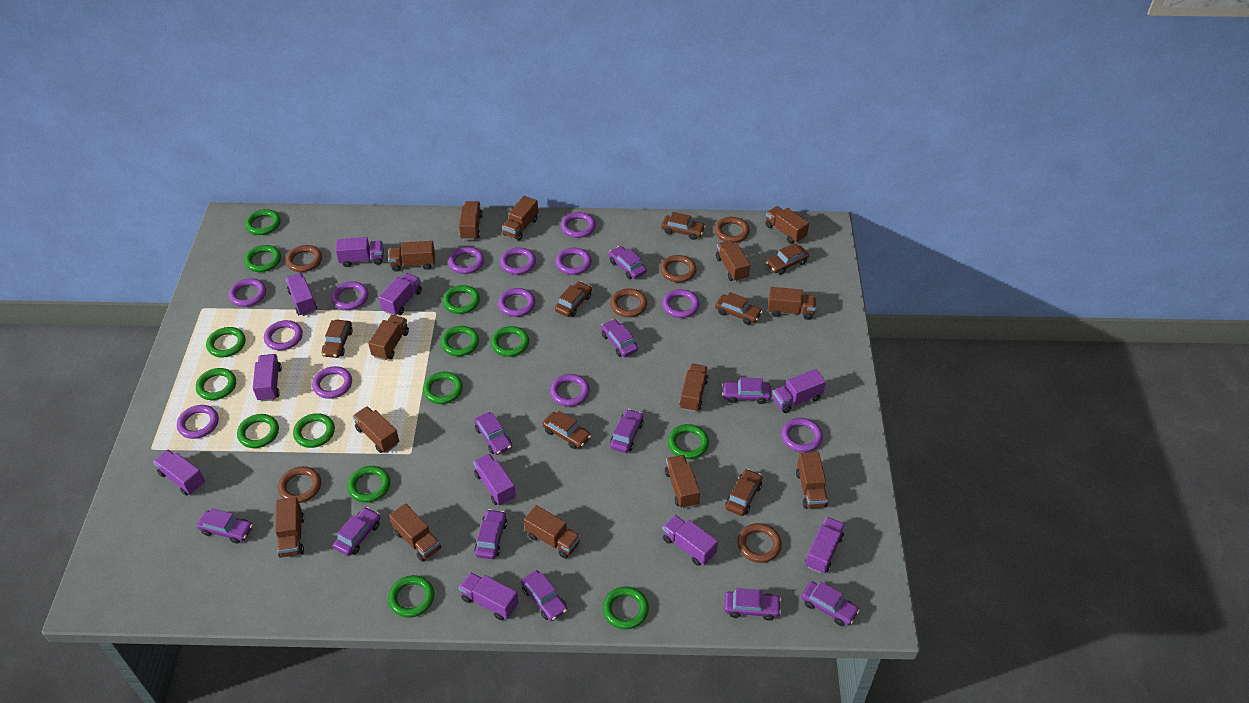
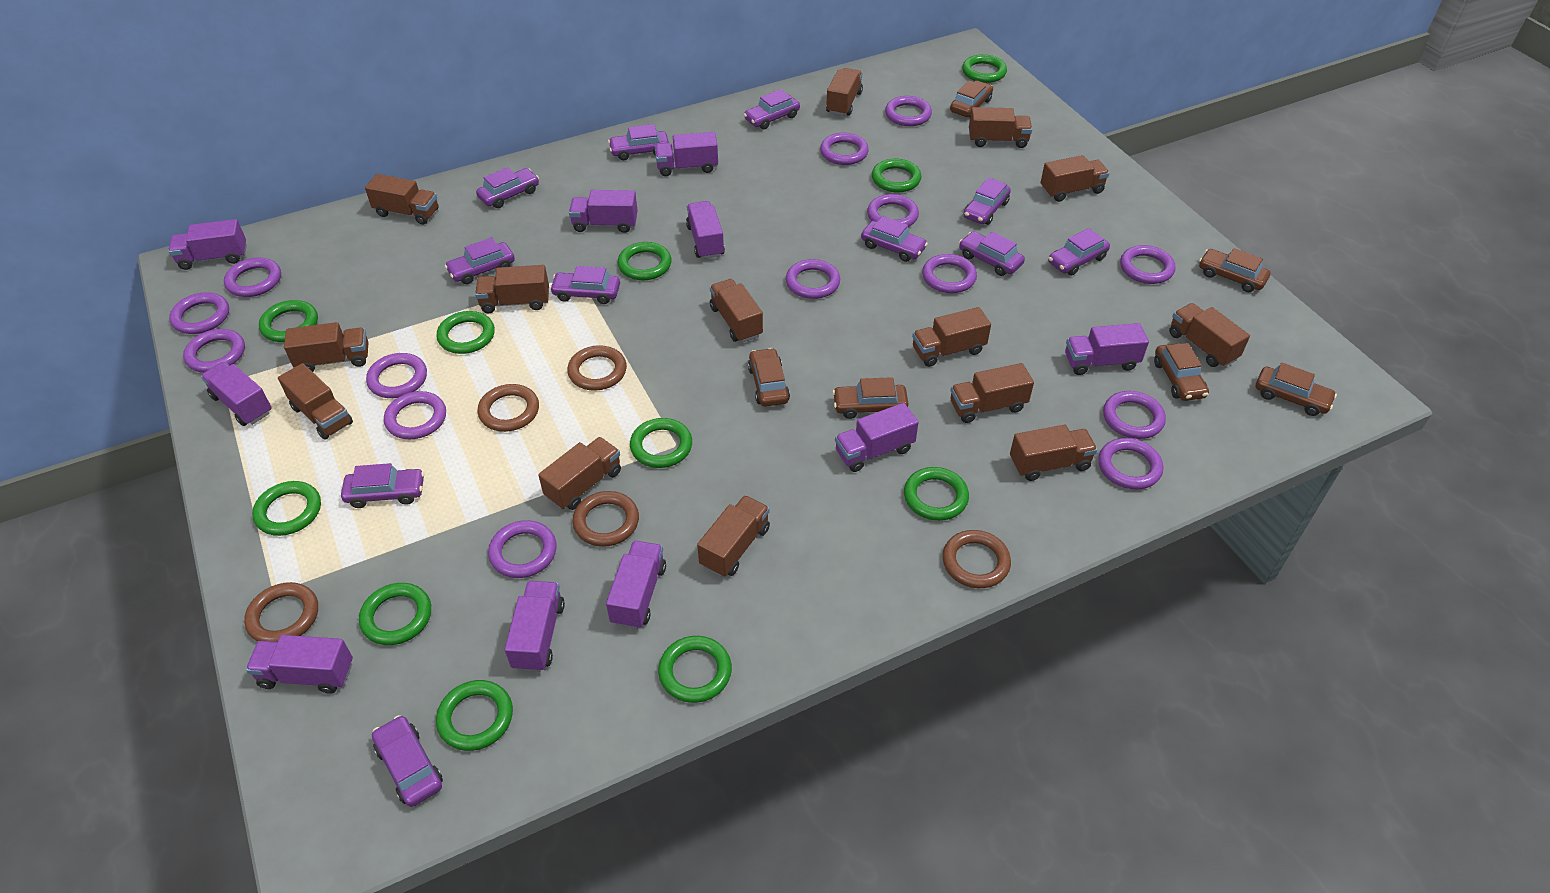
brown car: 7 -> 6
brown ring: 6 -> 5
green ring: 14 -> 11
purple ring: 13 -> 14

